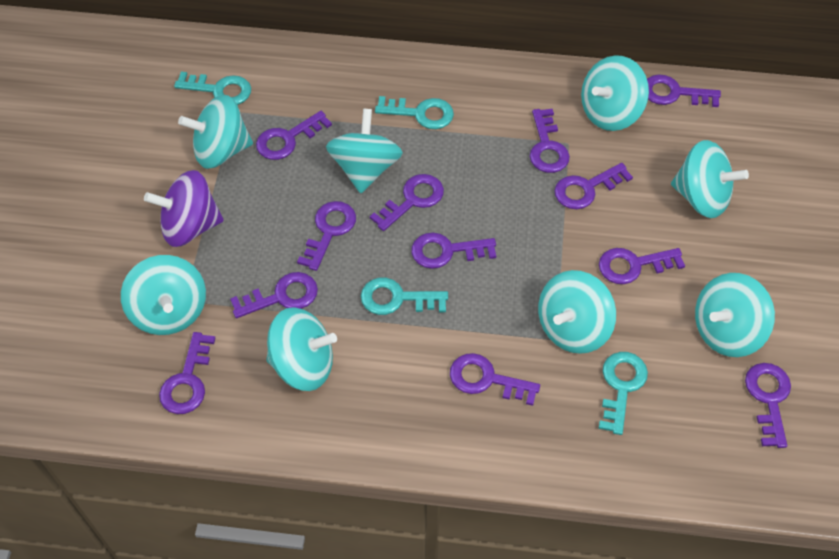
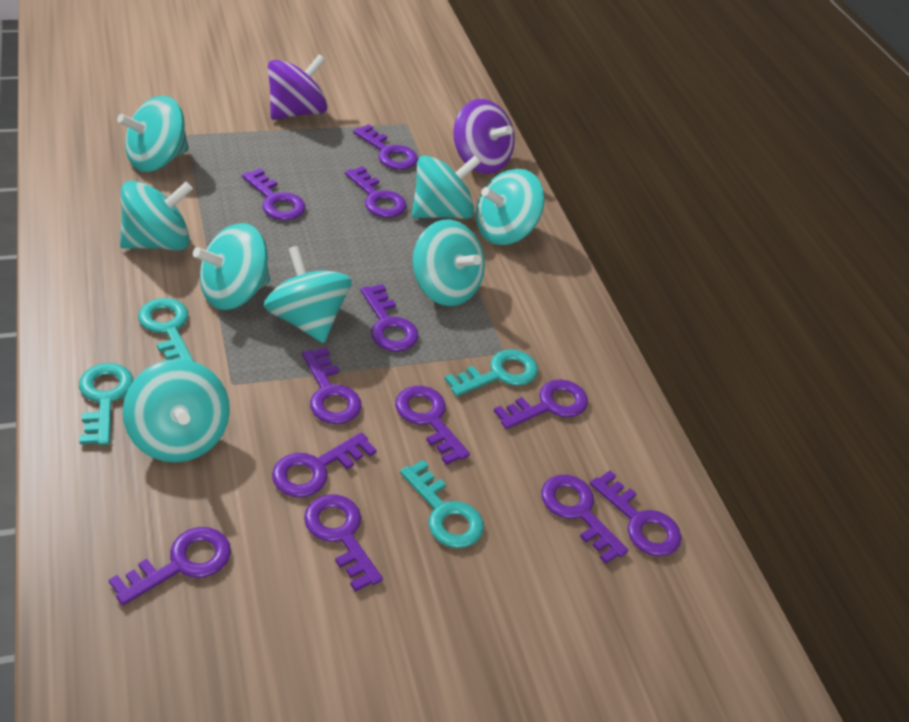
purple spinning top: 1 -> 2

